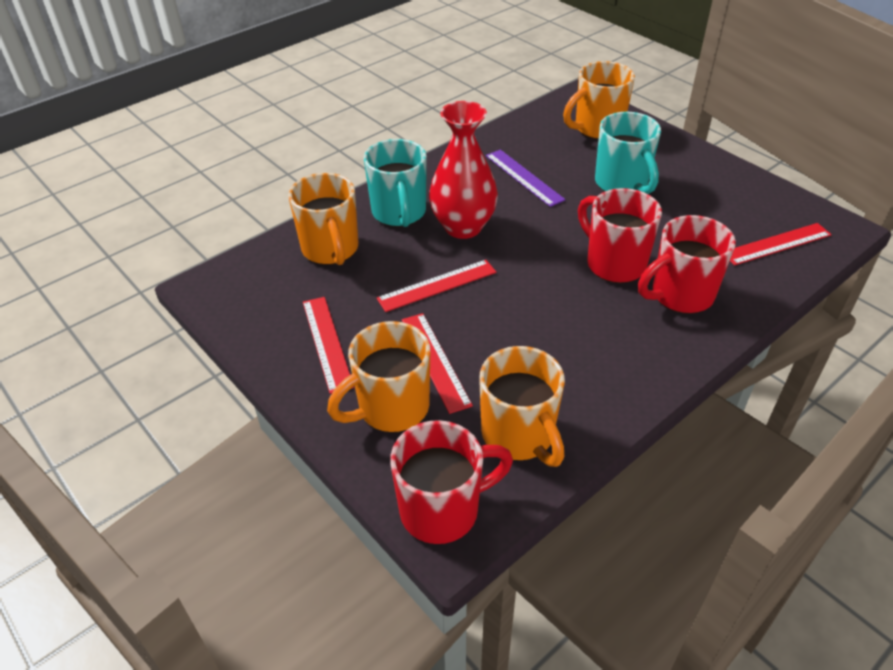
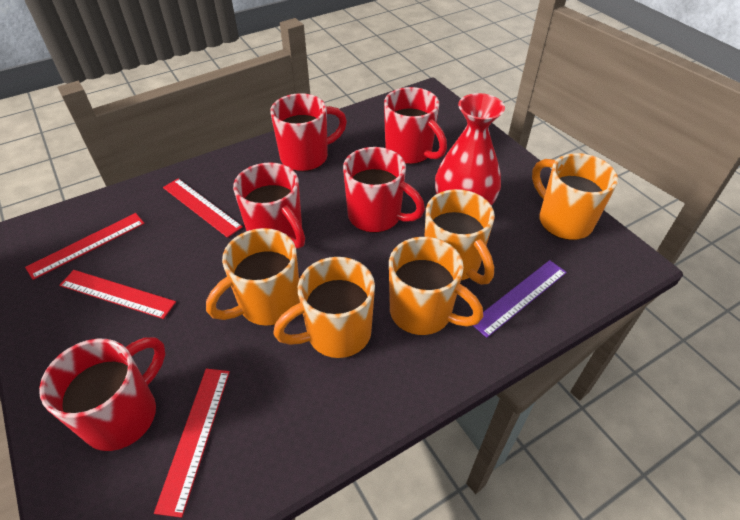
orange mug: 4 -> 5
red mug: 3 -> 5
turquoise mug: 2 -> 0

